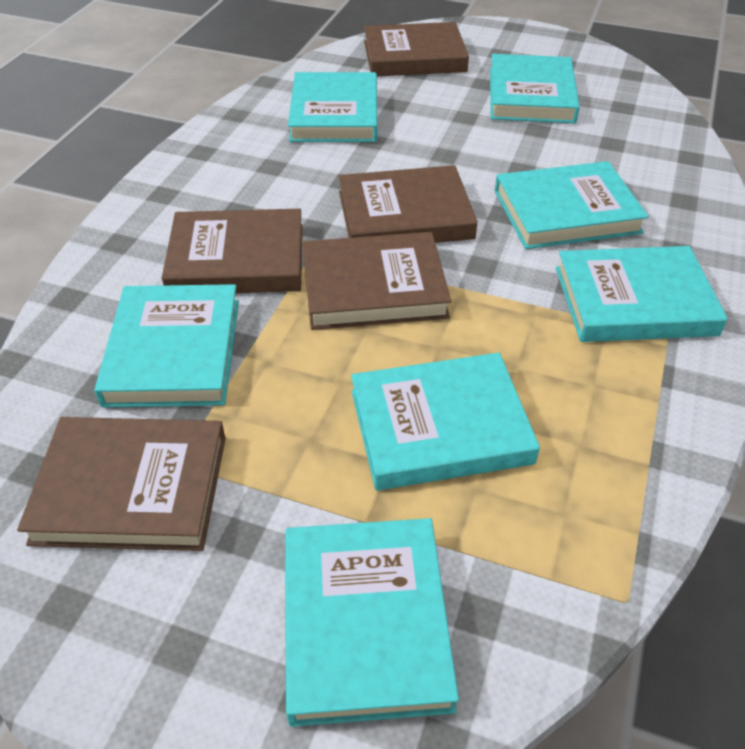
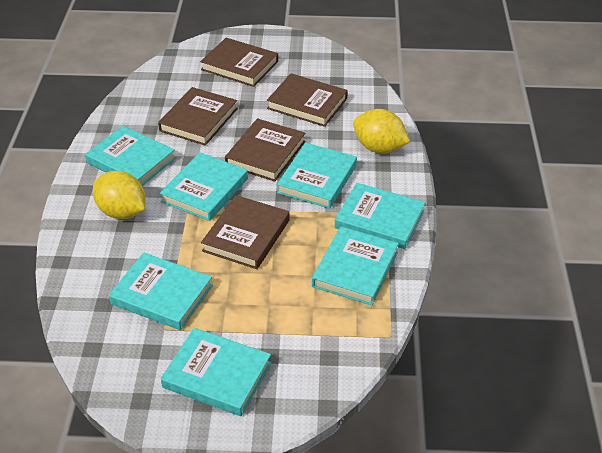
yellow lemon: 0 -> 2

